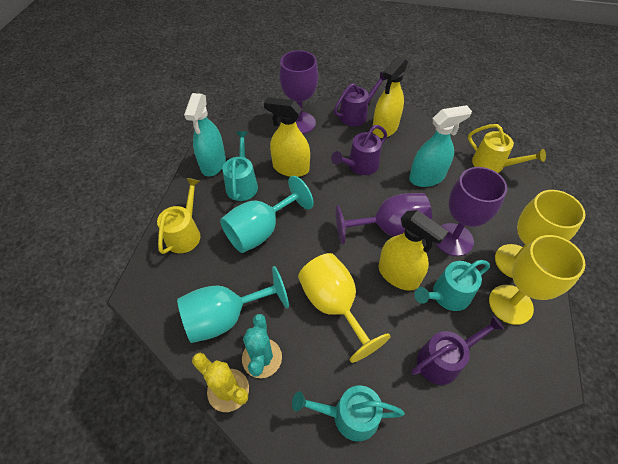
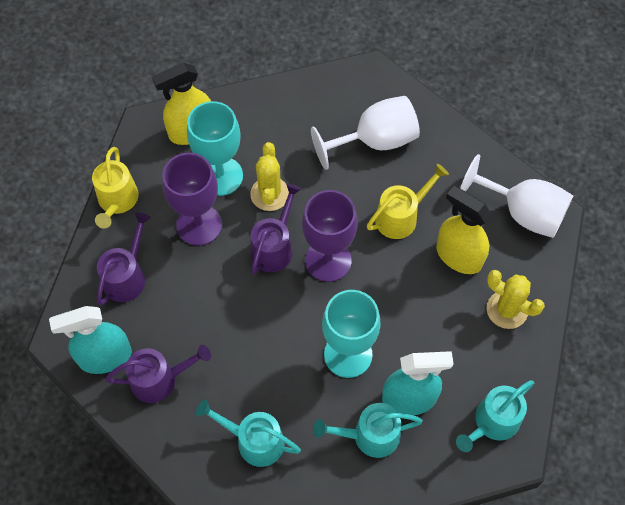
purple goblet: 3 -> 2
turquoise cactus: 1 -> 0
white goblet: 0 -> 2
yellow cactus: 1 -> 2
yellow goblet: 3 -> 0
yellow spray bottle: 3 -> 2

